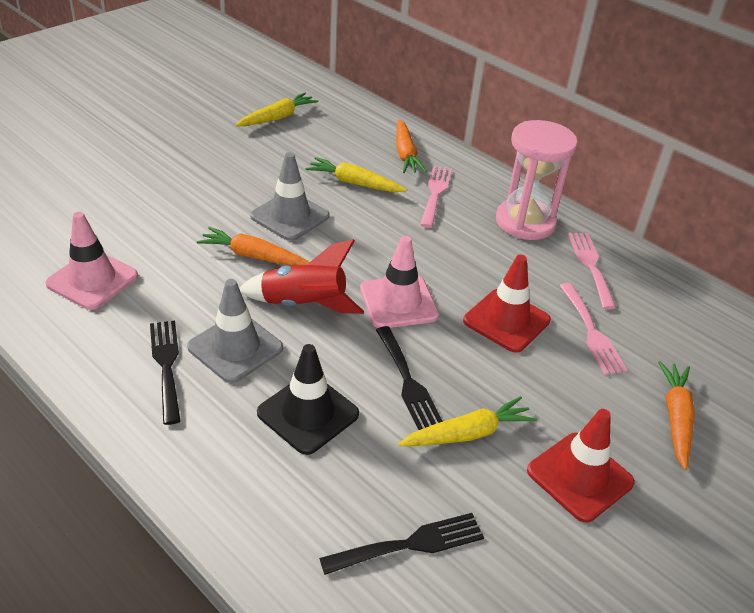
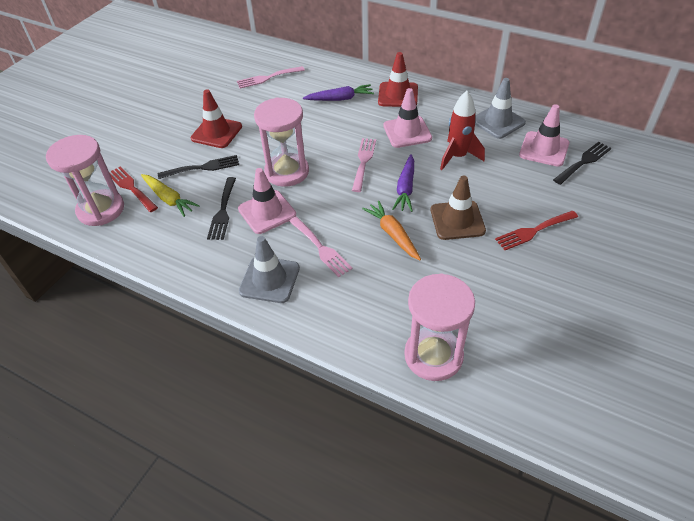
black traffic cone: 1 -> 0
brown traffic cone: 0 -> 1
orange carrot: 3 -> 1
pink hourglass: 1 -> 3
pink traffic cone: 2 -> 3
purple carrot: 0 -> 2
red fork: 0 -> 2
yellow carrot: 3 -> 1

